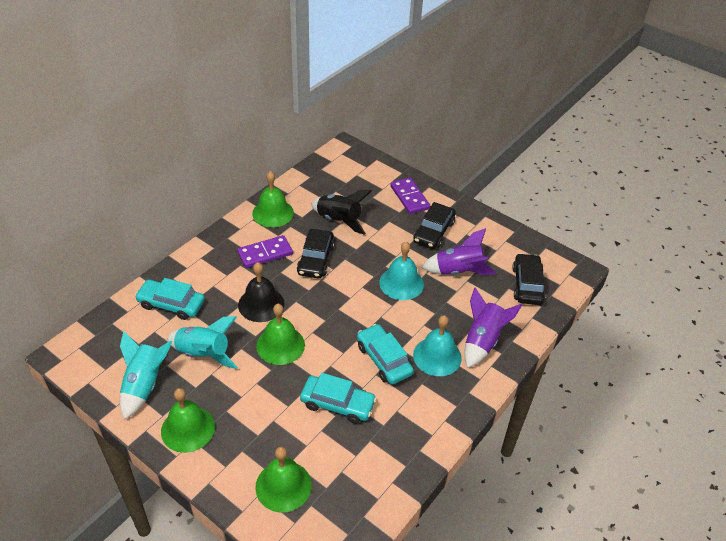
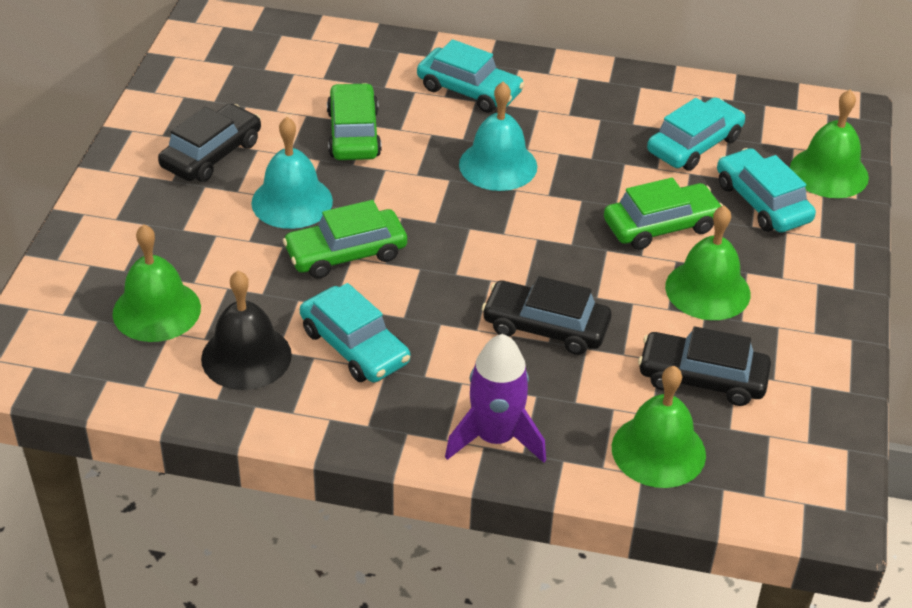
black rocket: 1 -> 0
green car: 0 -> 3
purple domino: 2 -> 0
purple rocket: 2 -> 1
turquoise car: 3 -> 4
turquoise rocket: 2 -> 0

